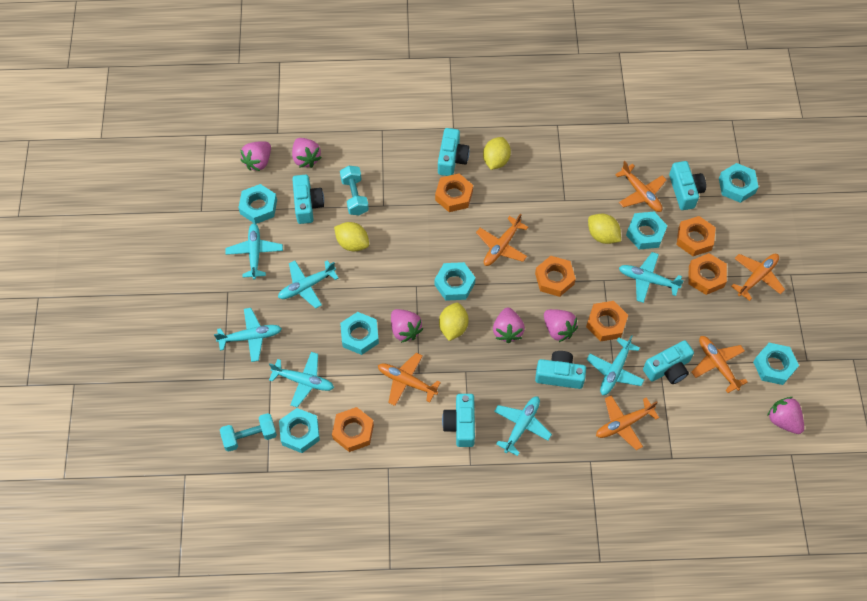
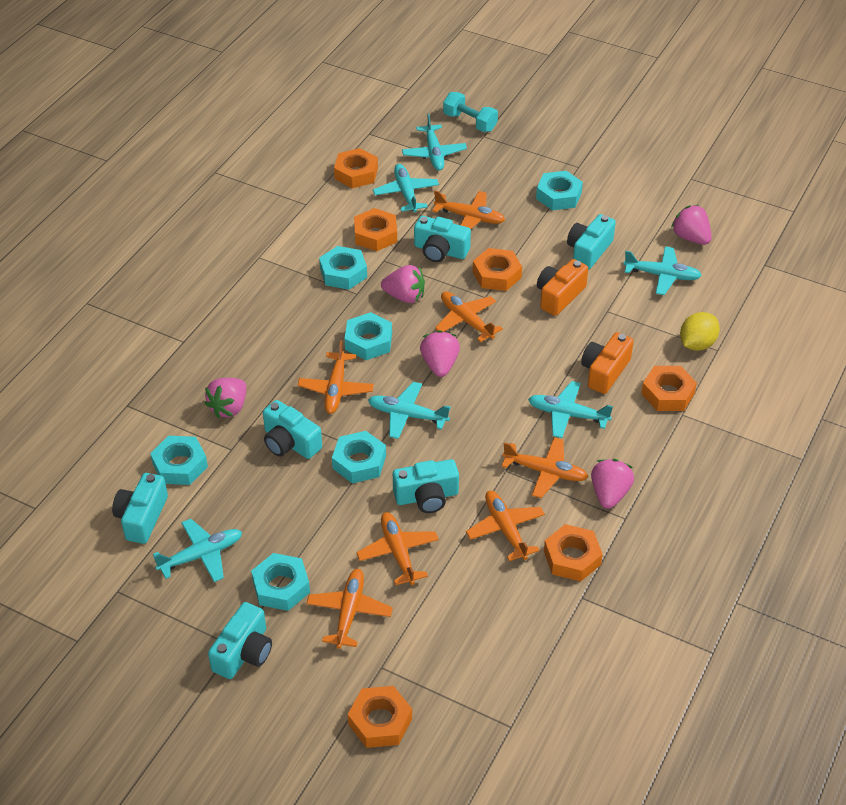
orange camera: 0 -> 2
orange plane: 6 -> 7
pink strawberry: 6 -> 5
turquoise dumbbell: 2 -> 1
turquoise nut: 7 -> 6
turquoise plane: 7 -> 6
yellow lemon: 4 -> 1

